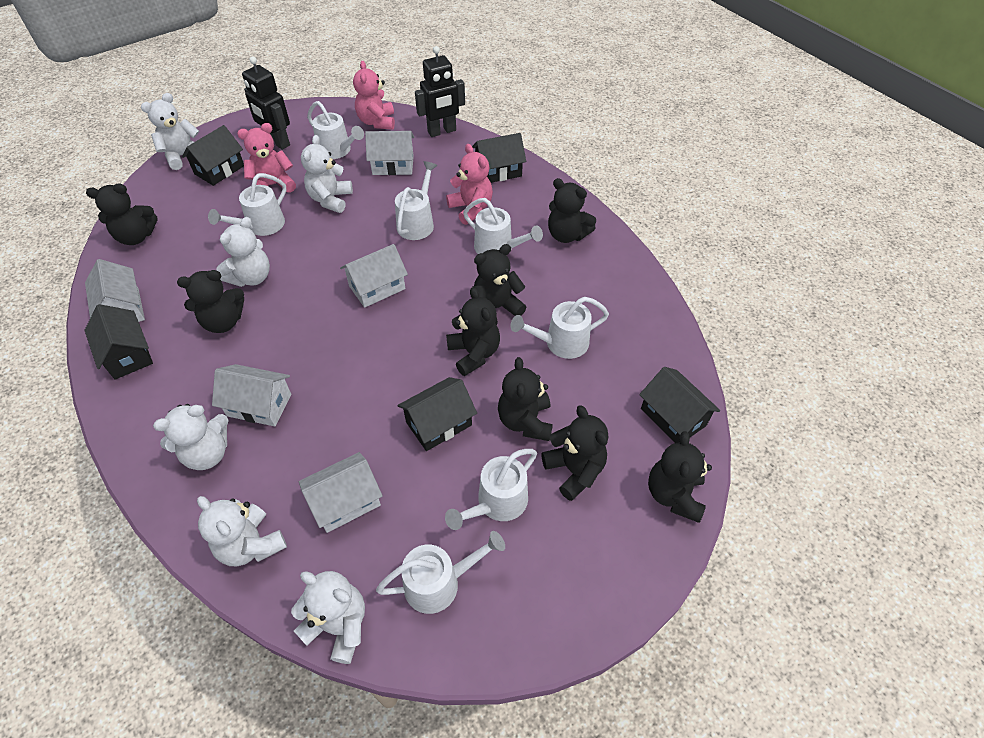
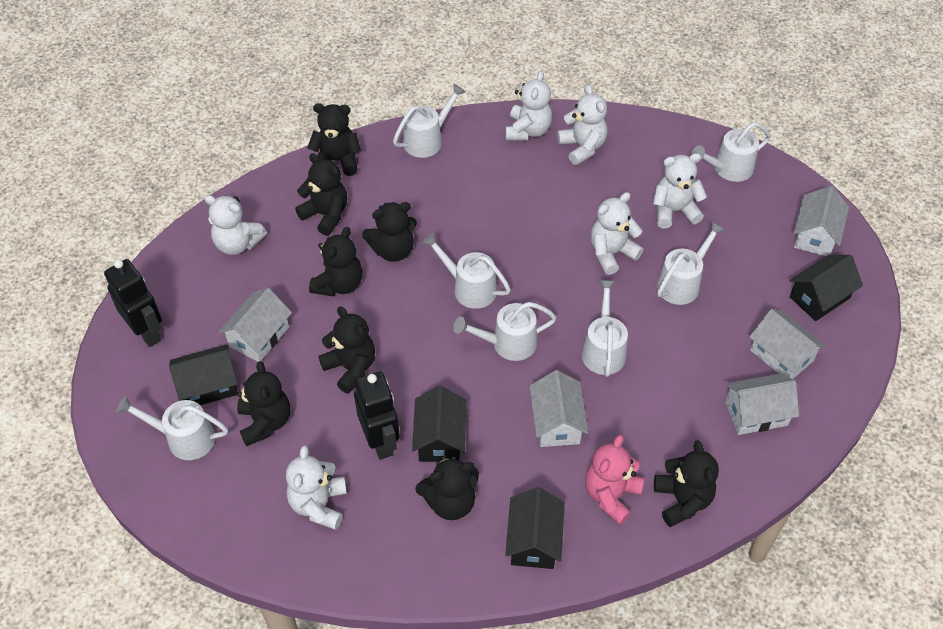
black house: 5 -> 4
pink teddy bear: 3 -> 1

